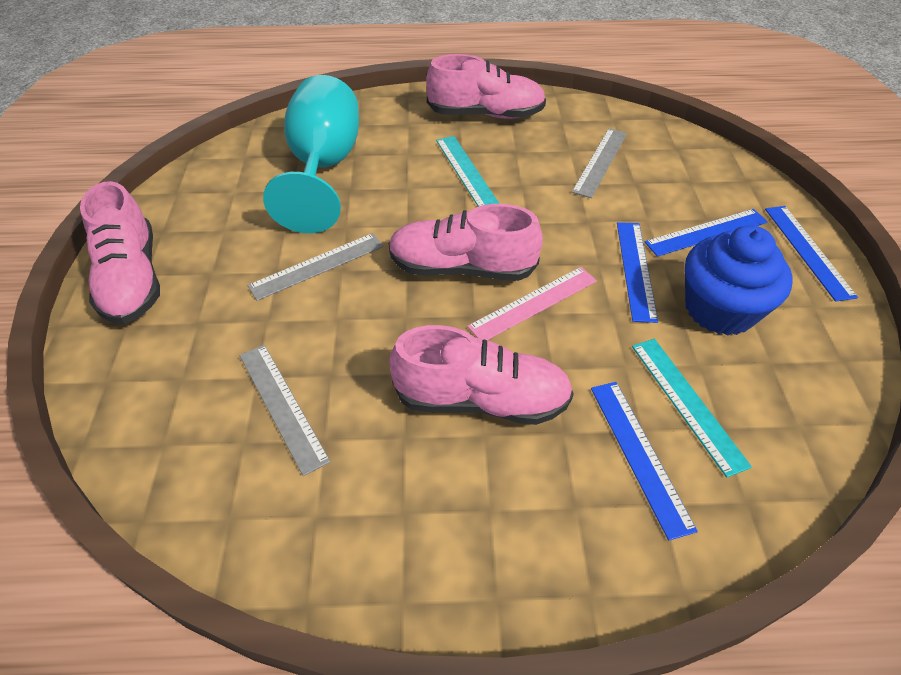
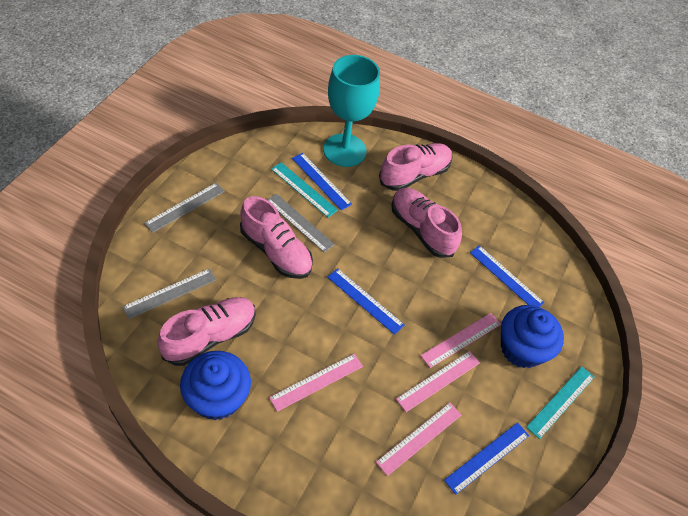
blue cupcake: 1 -> 2
pink ruler: 1 -> 4

